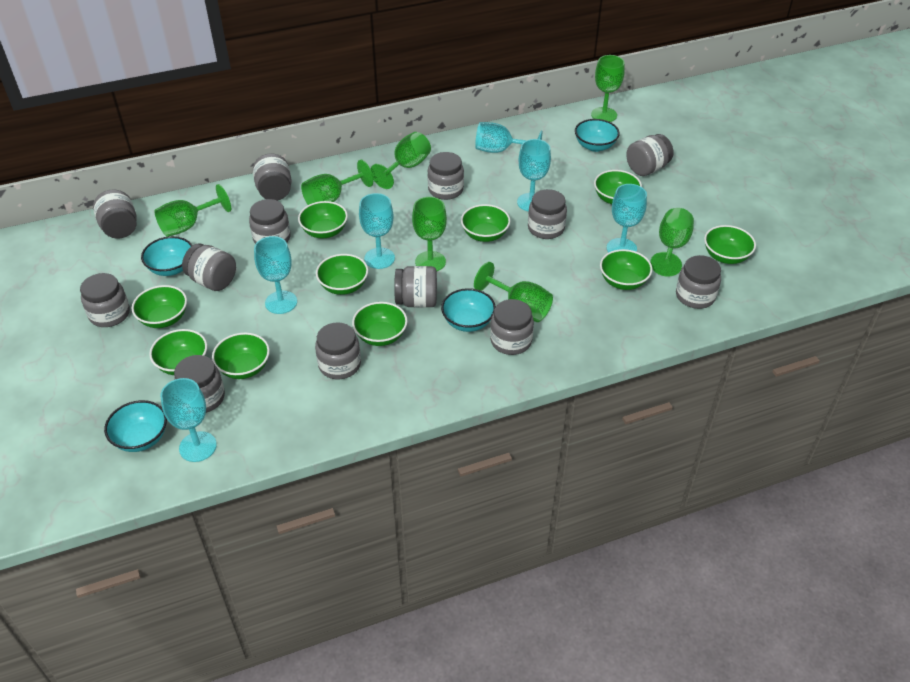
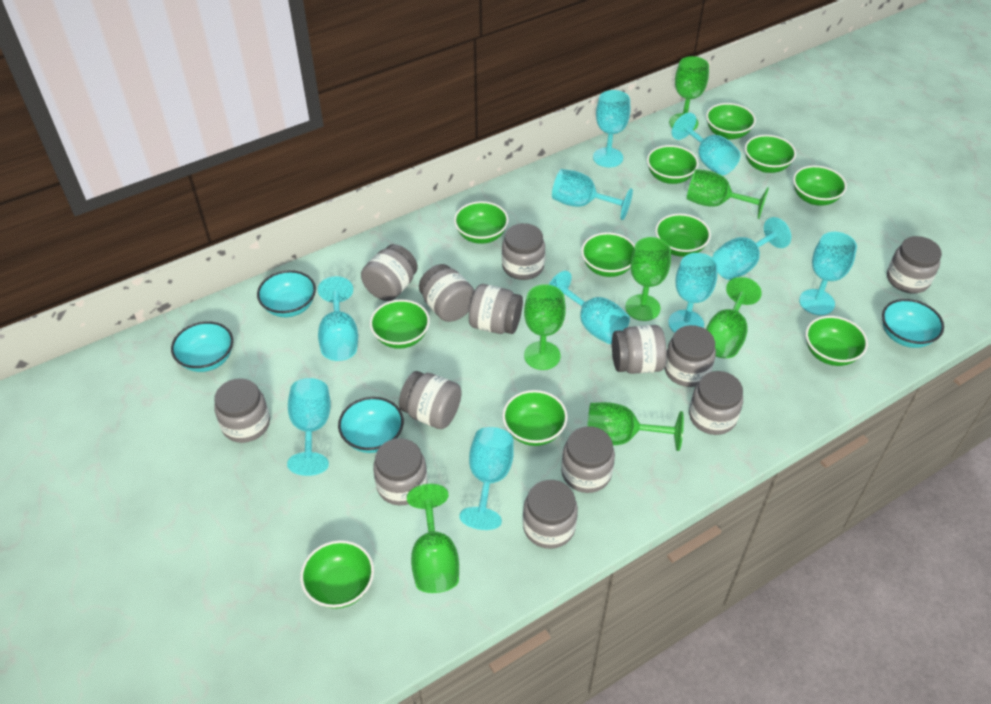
green bowl: 10 -> 11
turquoise goblet: 6 -> 10

